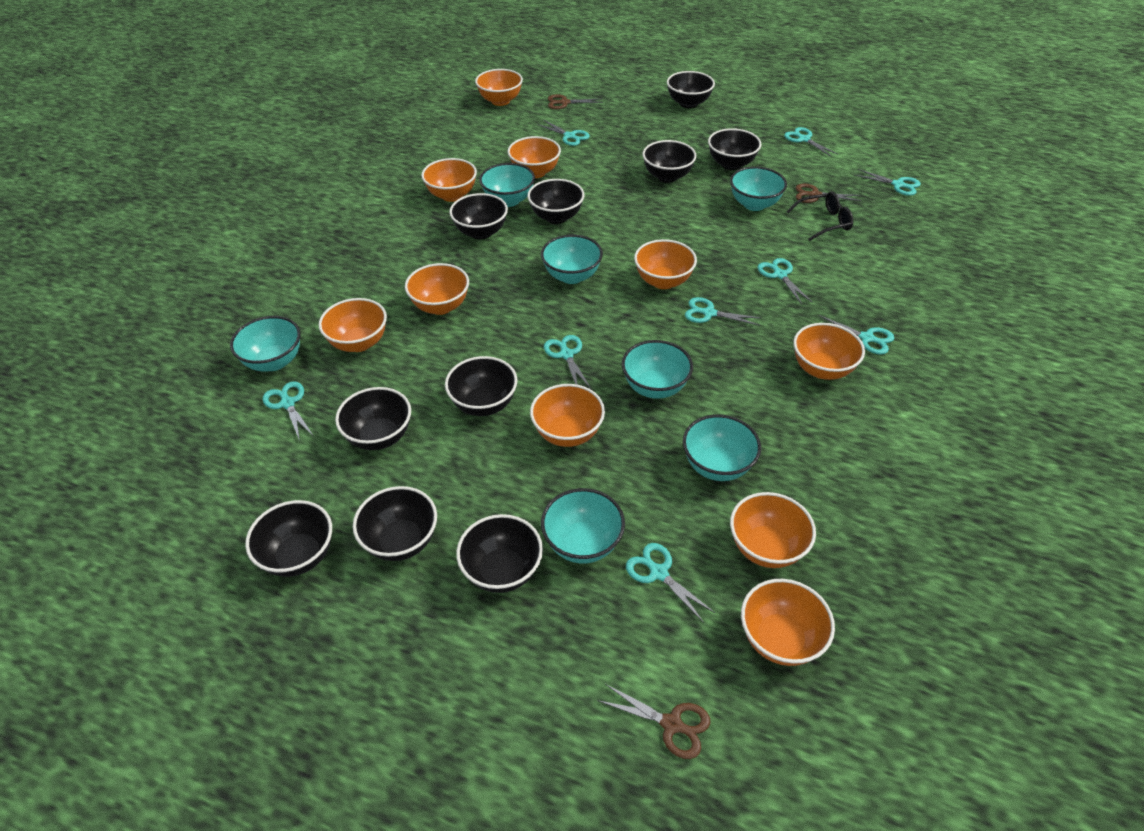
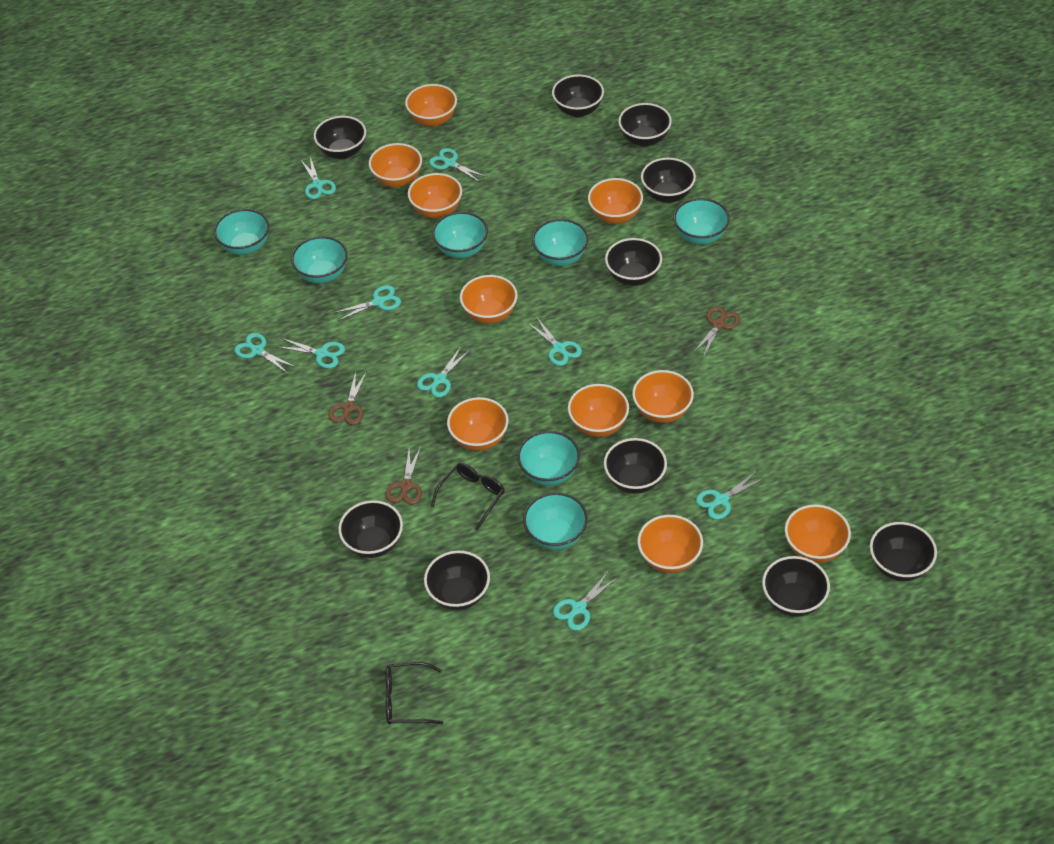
black glasses: 1 -> 2

